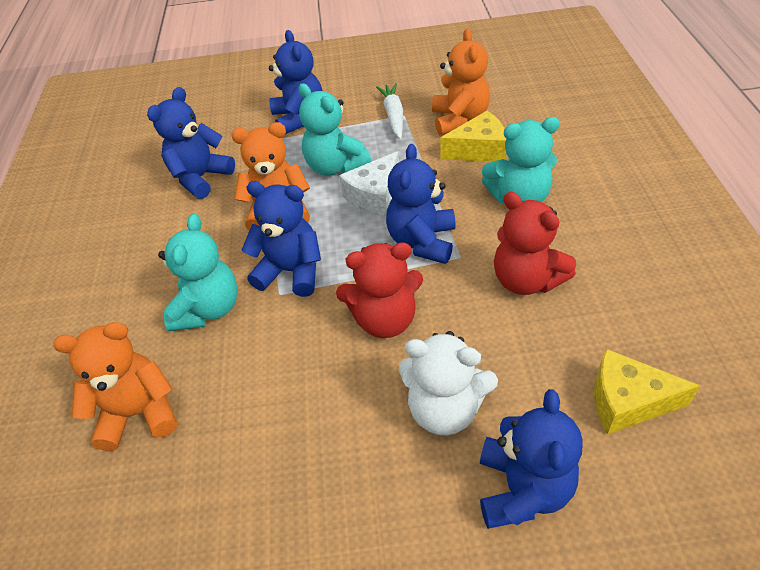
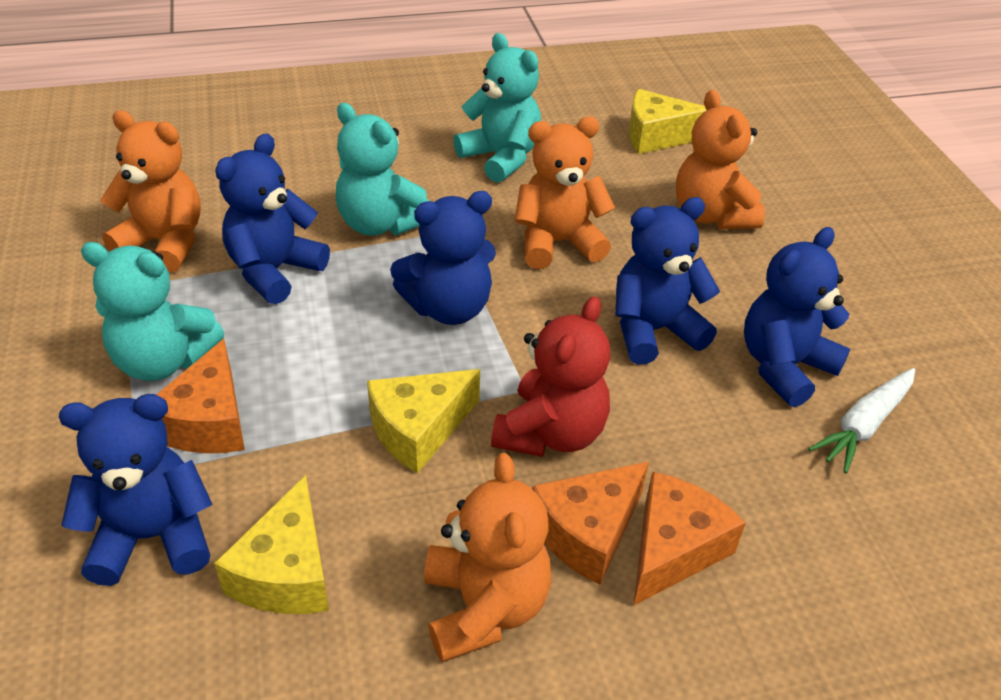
orange cheese: 0 -> 3
orange teddy bear: 3 -> 4
red teddy bear: 2 -> 1
white cheese: 1 -> 0
white teddy bear: 1 -> 0
yellow cheese: 2 -> 3

